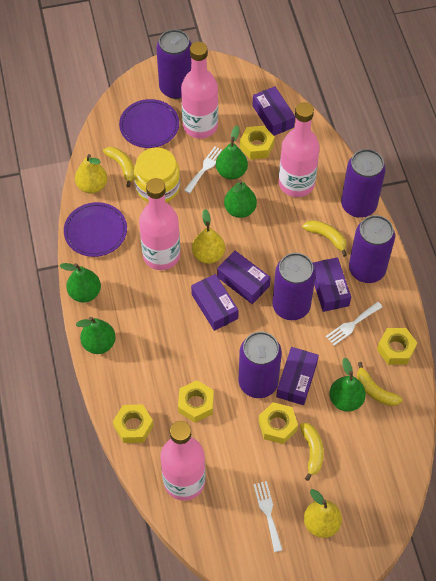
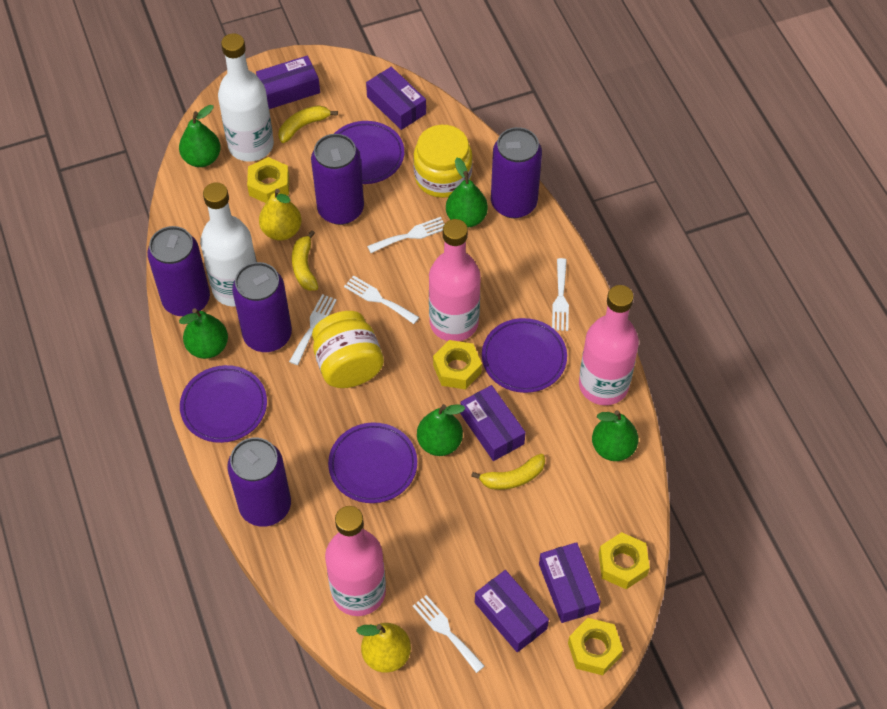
pink bottle: 4 -> 3
purple plate: 2 -> 4
white bottle: 0 -> 2
white fork: 3 -> 5
yellow banana: 4 -> 3
yellow jar: 1 -> 2
yellow nut: 5 -> 4
yellow pear: 3 -> 2

